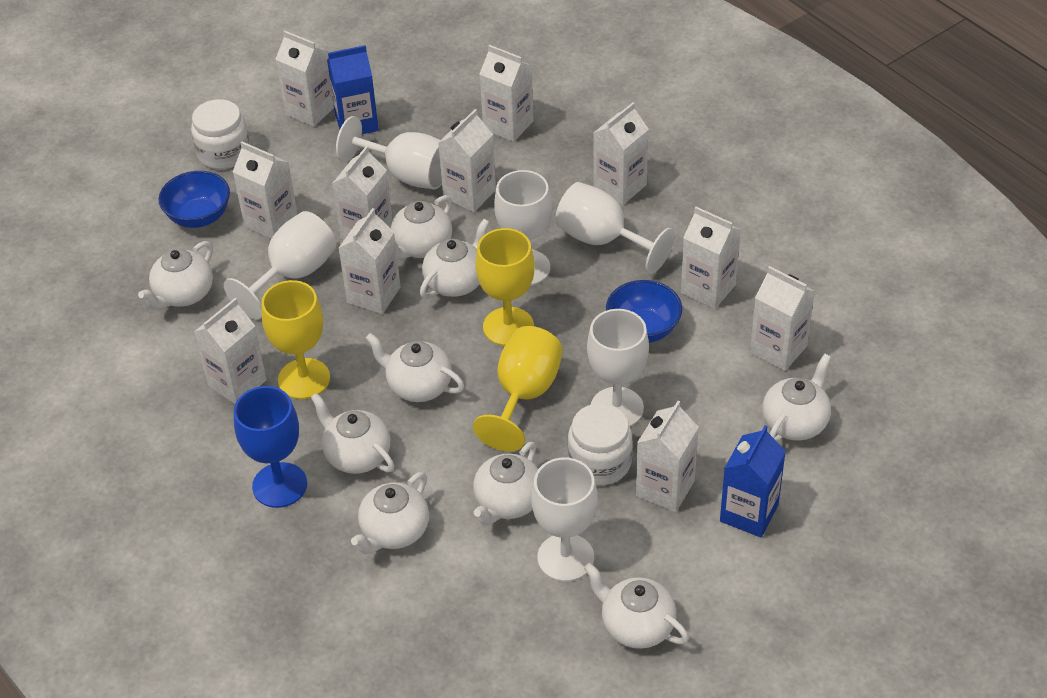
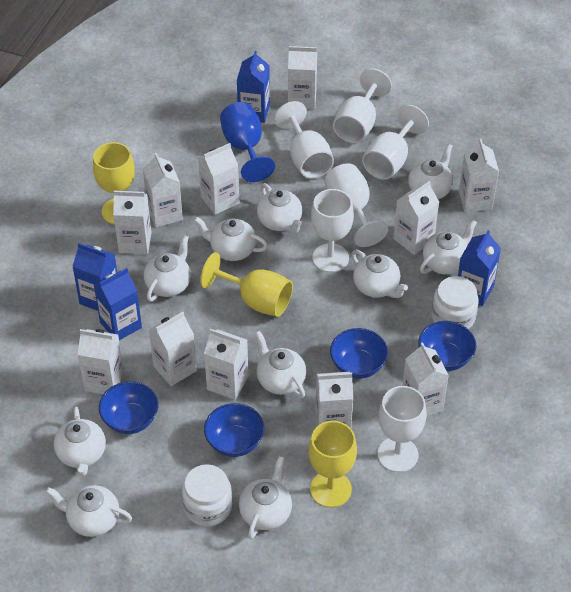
blue bowl: 2 -> 4
blue carton: 2 -> 4
white teapot: 9 -> 10

